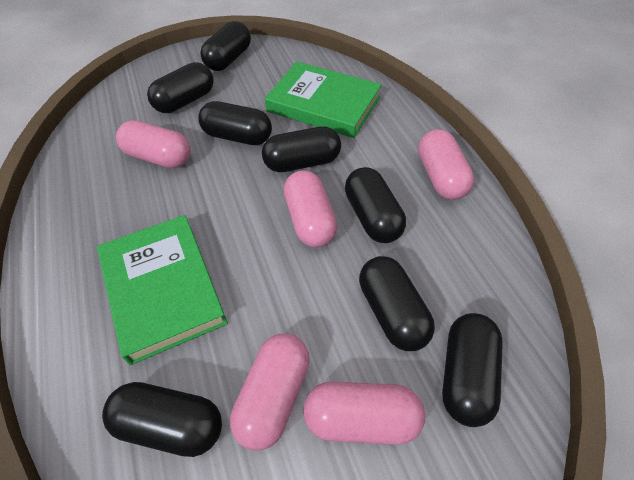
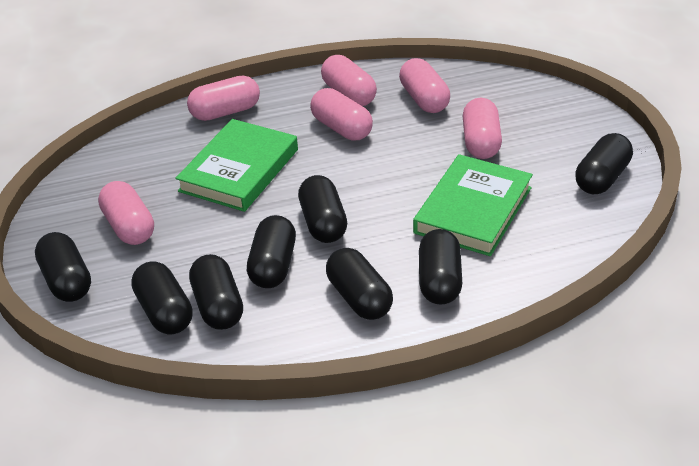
pink capsule: 5 -> 6

